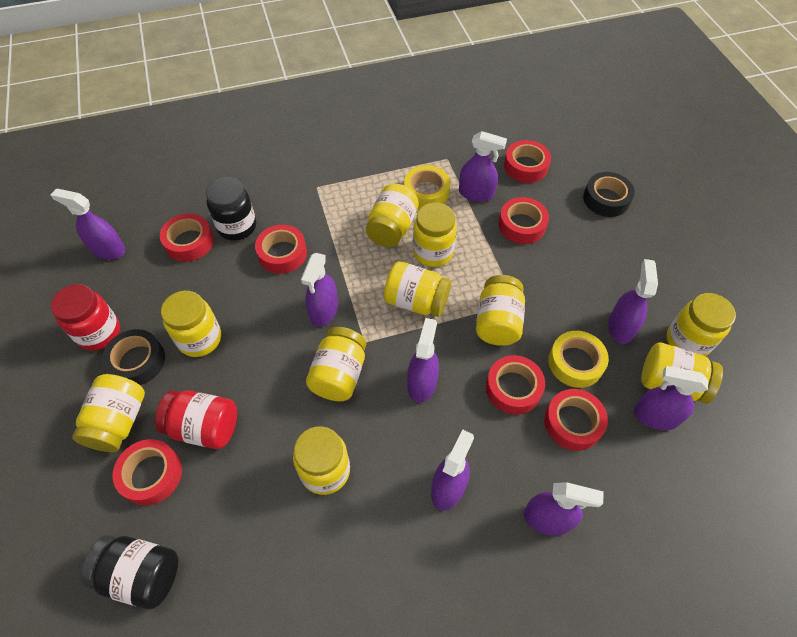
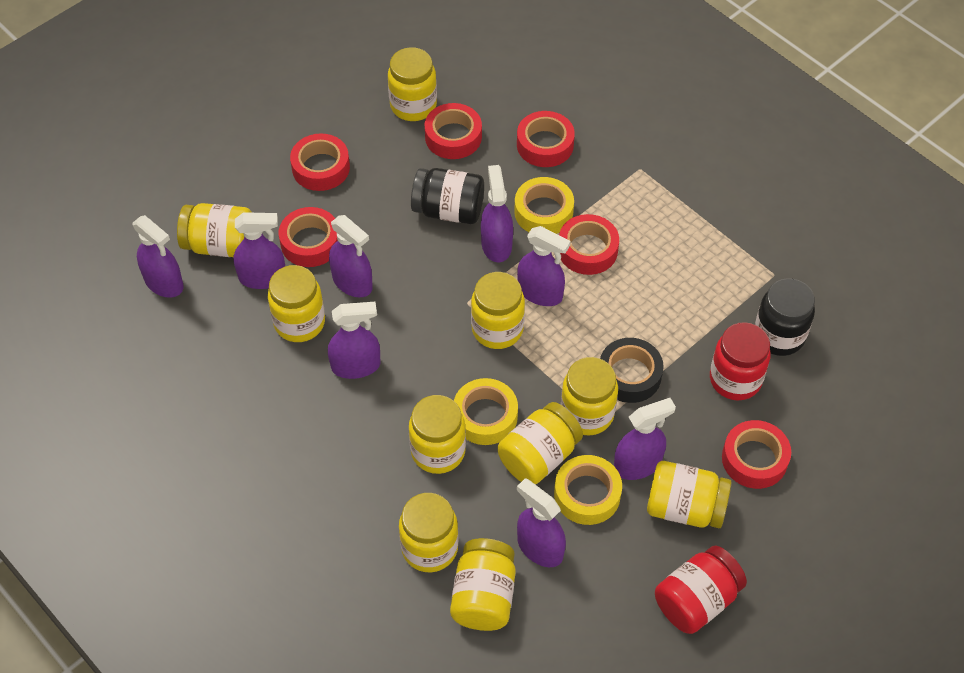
black tape: 2 -> 1
red tape: 7 -> 6
yellow tape: 2 -> 3

